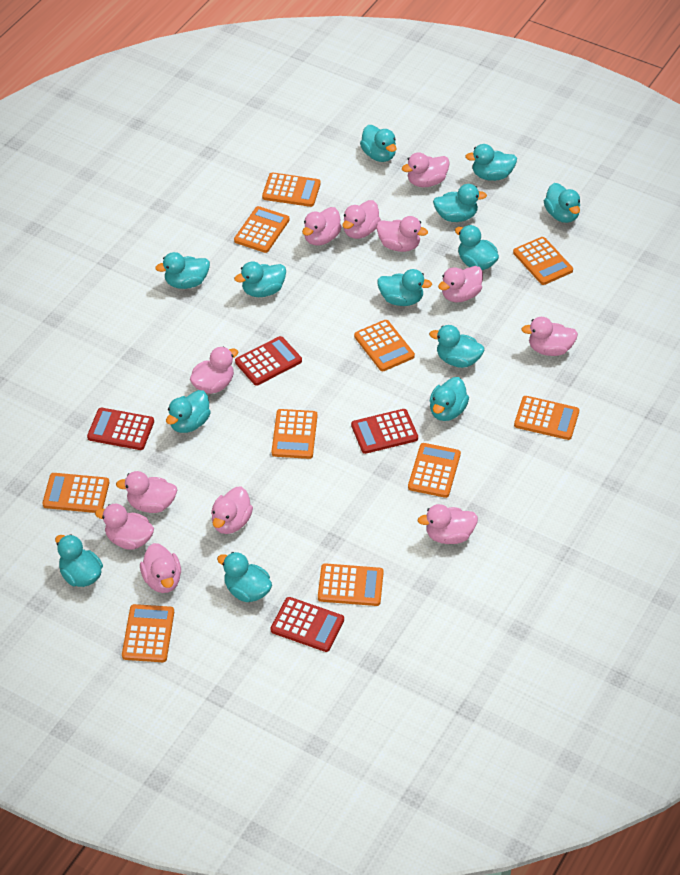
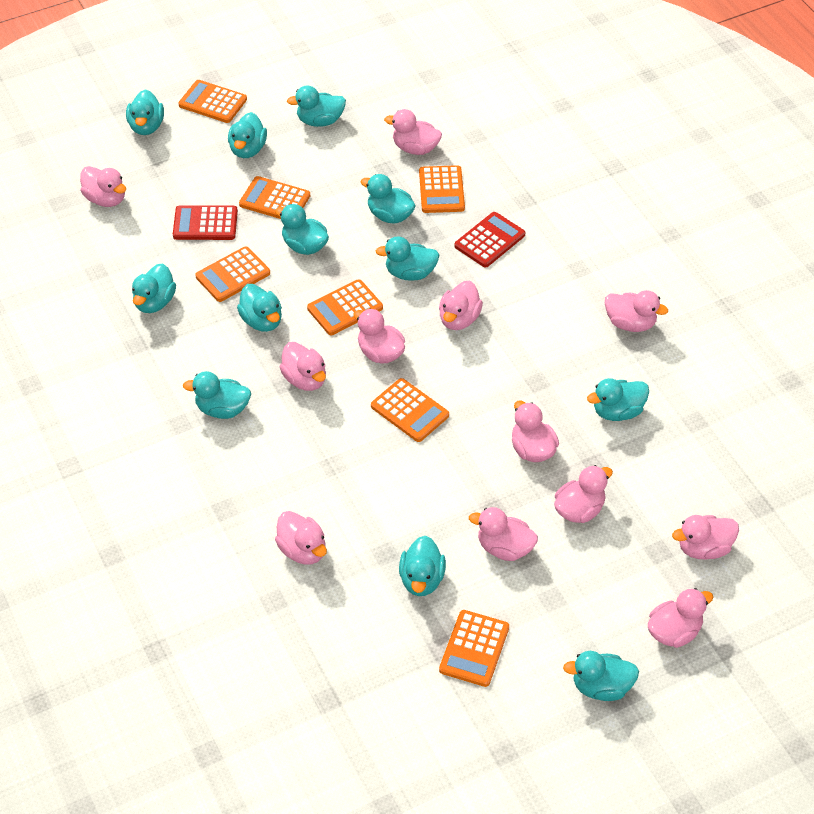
orange calculator: 10 -> 7
red calculator: 4 -> 2
turquoise duck: 13 -> 12

